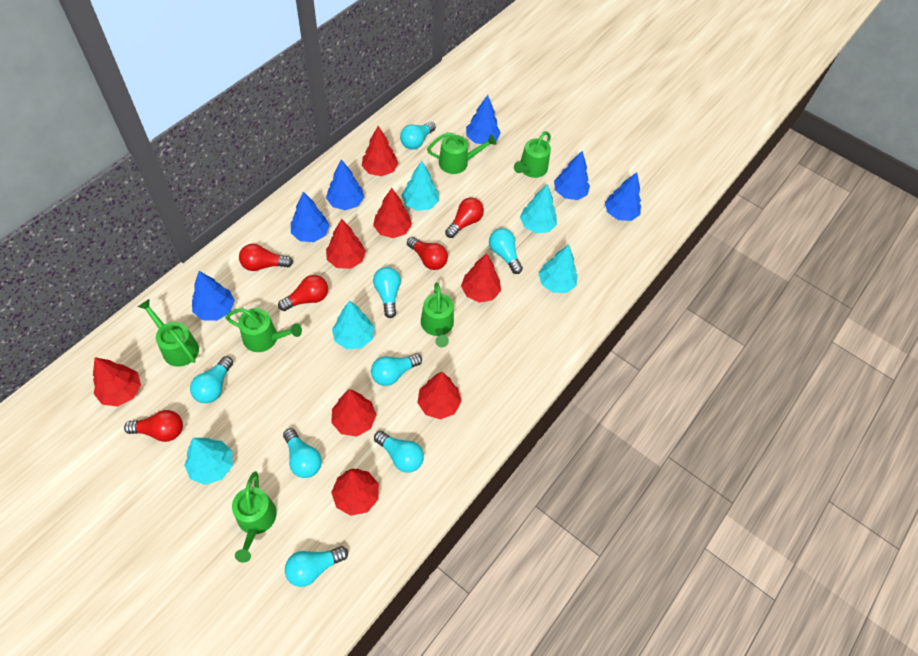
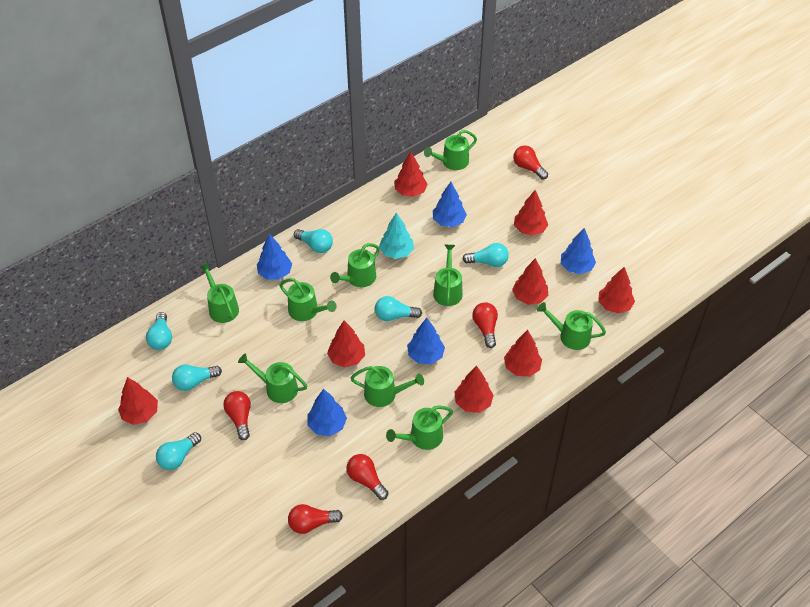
blue tree: 6 -> 5
green watering can: 6 -> 9
turquoise light bulb: 8 -> 6
turquoise tree: 5 -> 1

